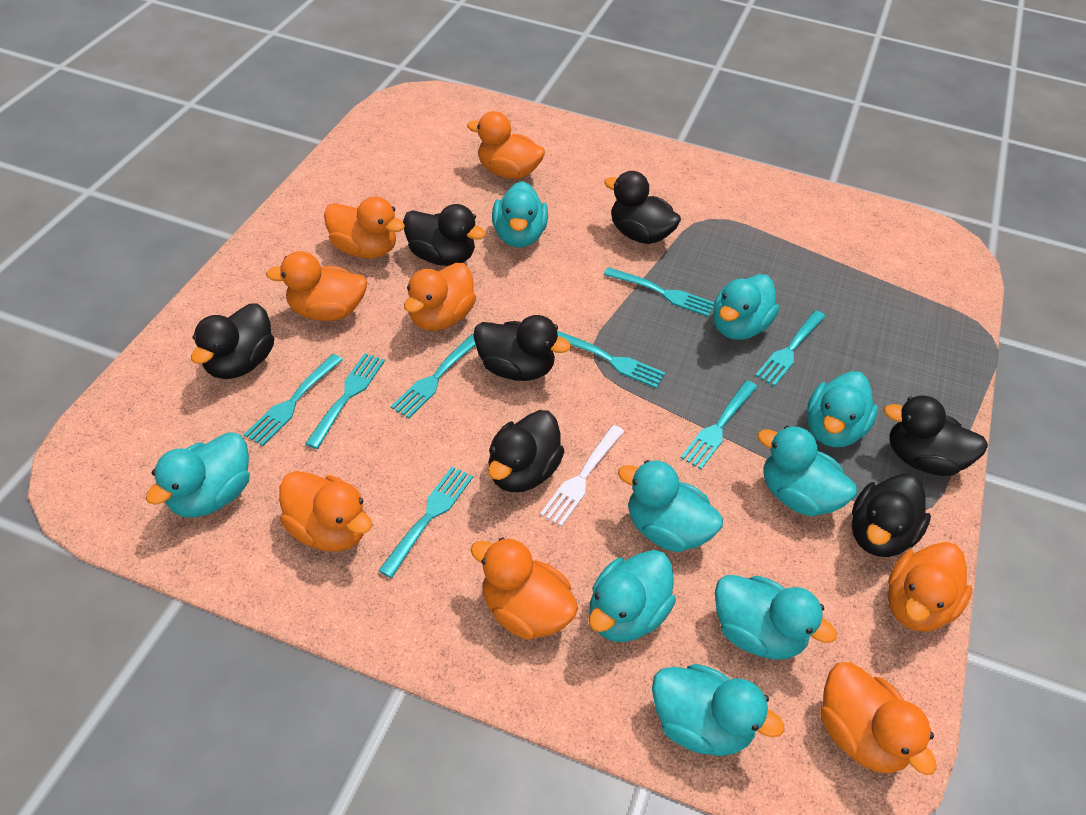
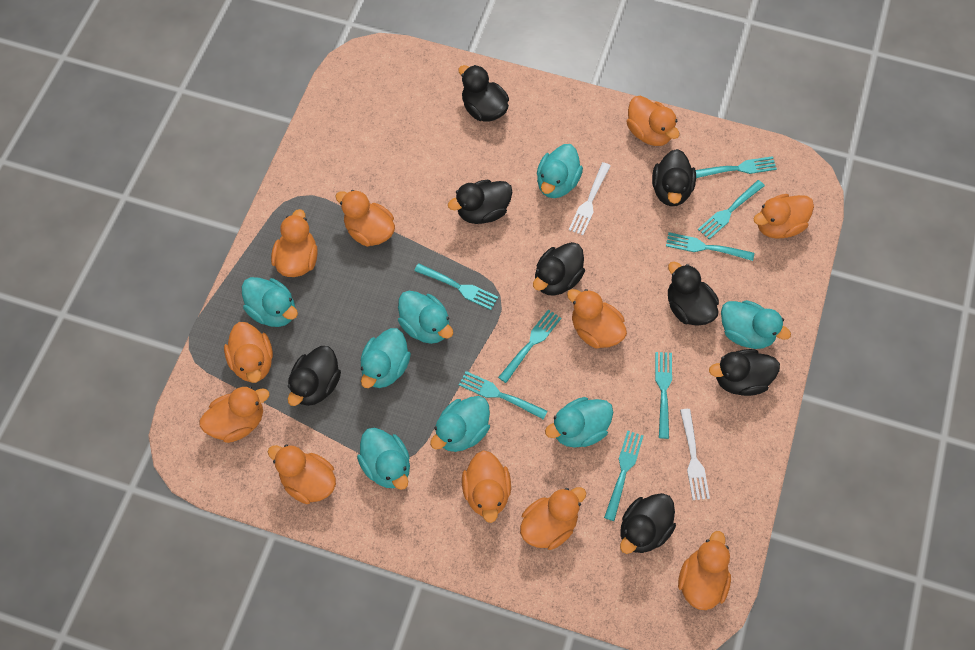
black duck: 7 -> 8
orange duck: 8 -> 11
turquoise duck: 9 -> 8
white fork: 1 -> 2

